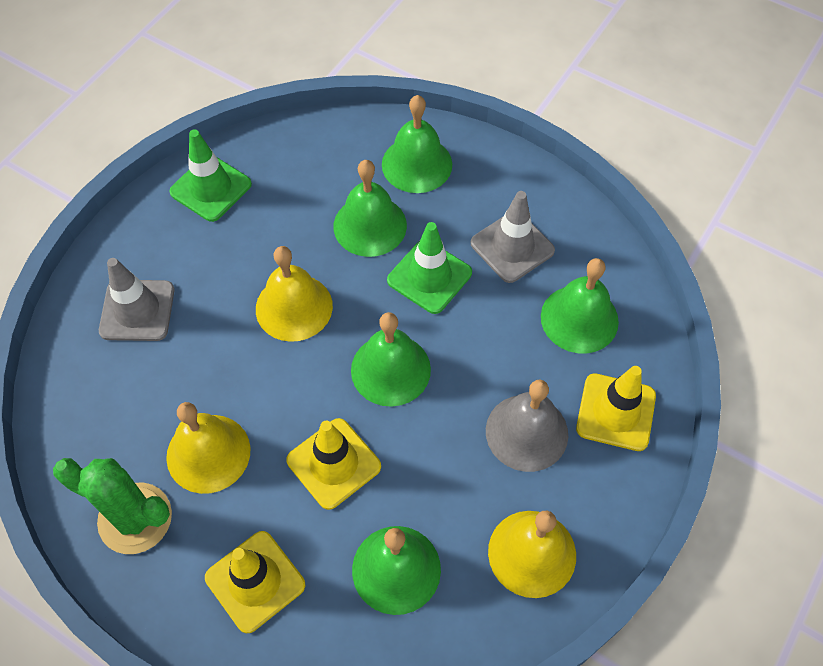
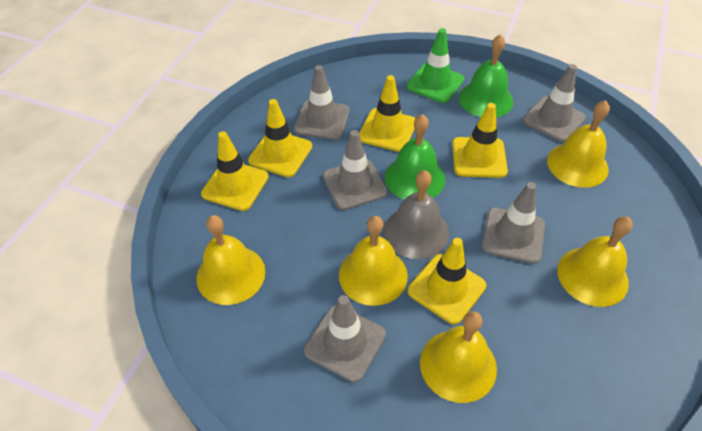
green bell: 5 -> 2
green cactus: 1 -> 0
green traffic cone: 2 -> 1
grey traffic cone: 2 -> 5
yellow bell: 3 -> 5
yellow traffic cone: 3 -> 5

